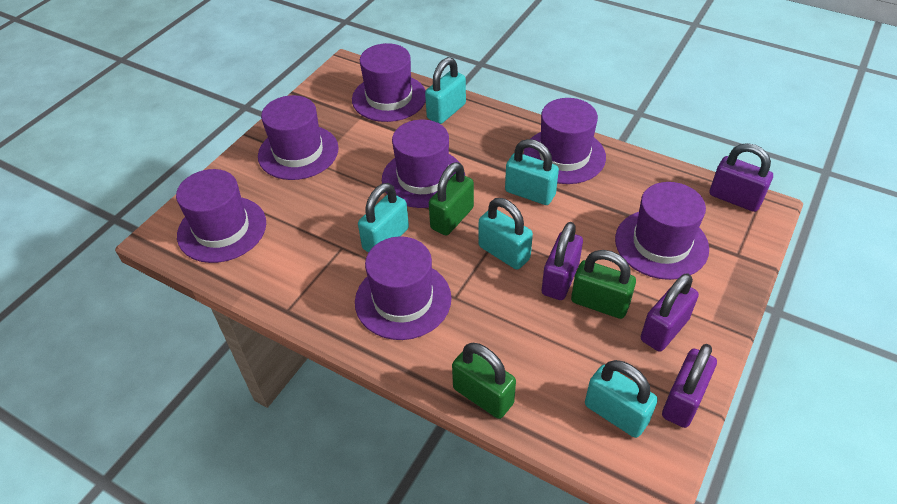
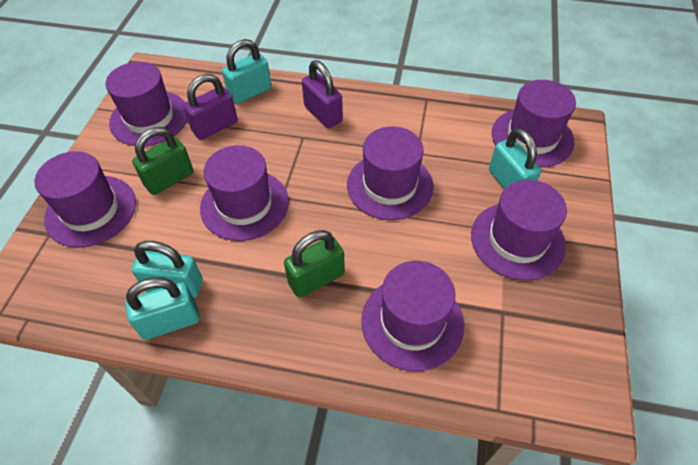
green padlock: 3 -> 2
purple padlock: 4 -> 2
turquoise padlock: 5 -> 4

